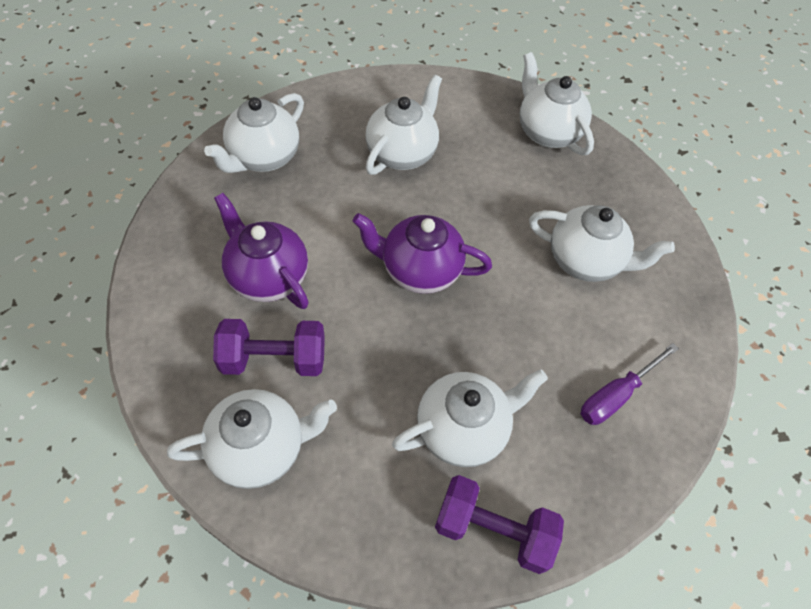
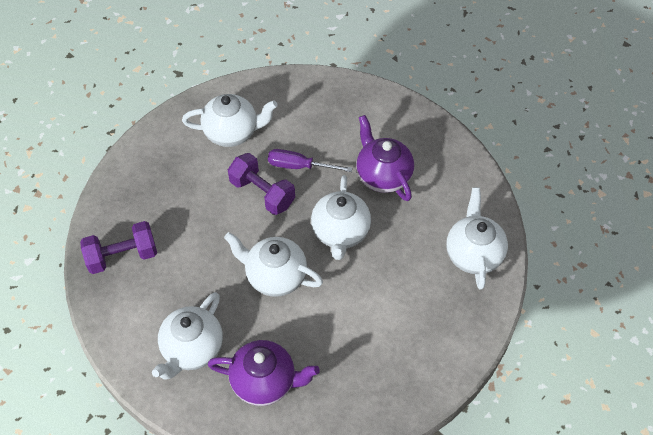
white teapot: 6 -> 5

